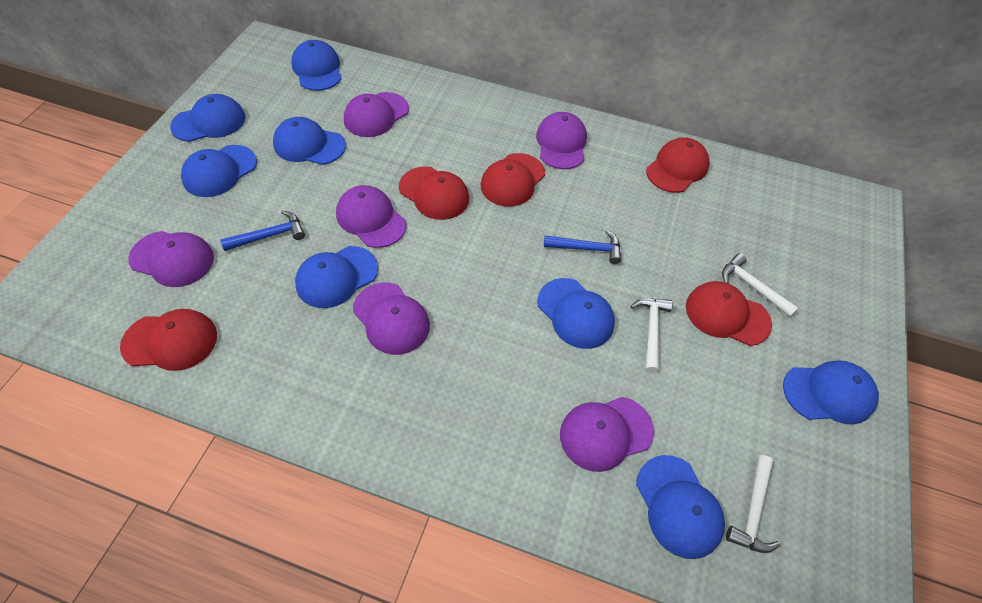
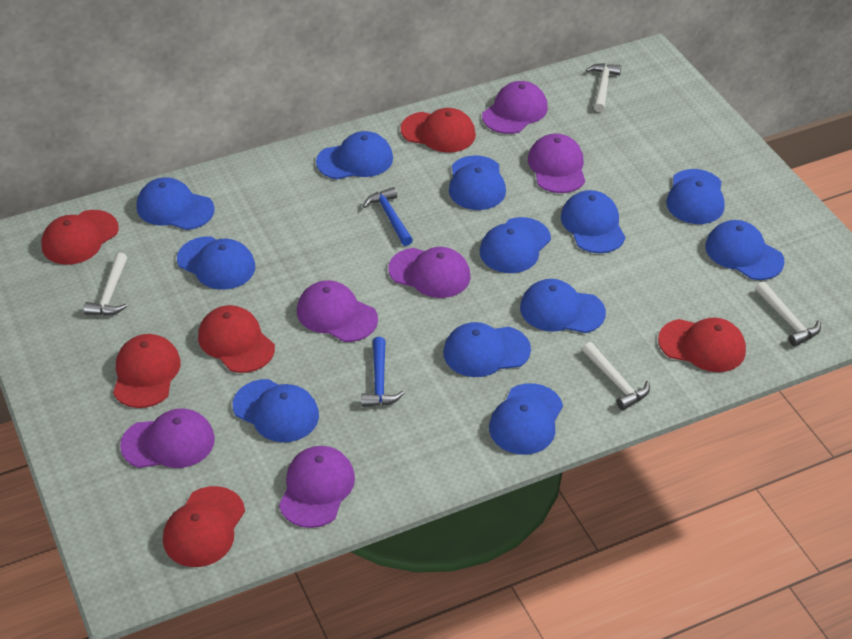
blue cap: 8 -> 12
red cap: 5 -> 6
white hammer: 3 -> 4

